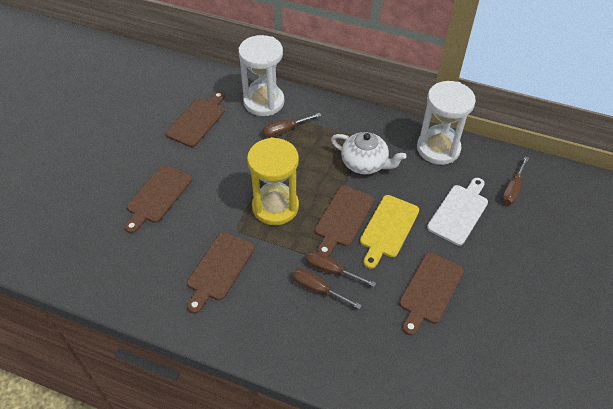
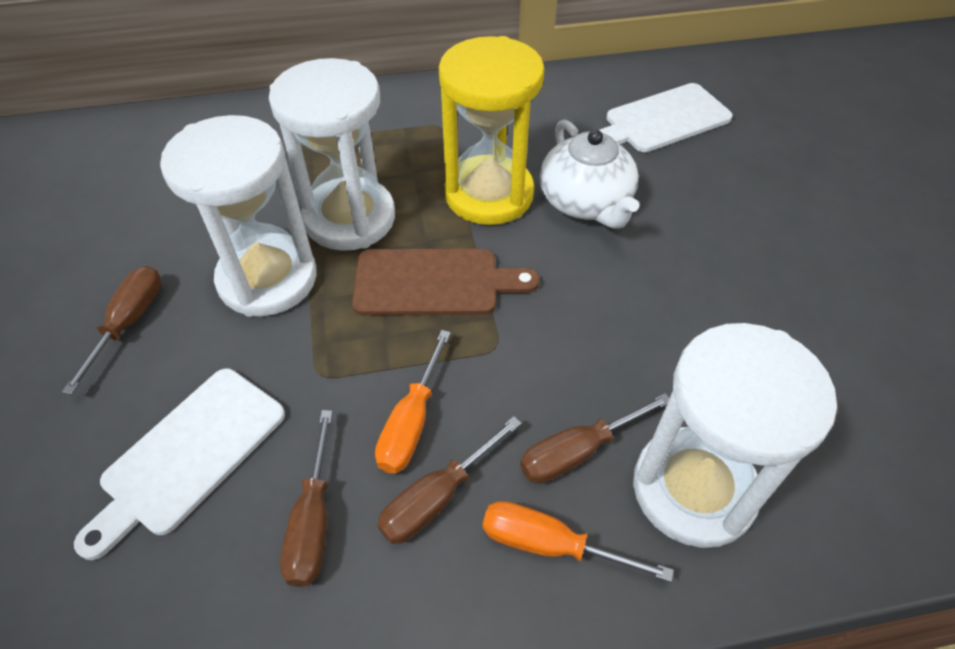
brown cutting board: 5 -> 1
orange screwdriver: 0 -> 2
white cutting board: 1 -> 2
white hourglass: 2 -> 3
yellow cutting board: 1 -> 0

